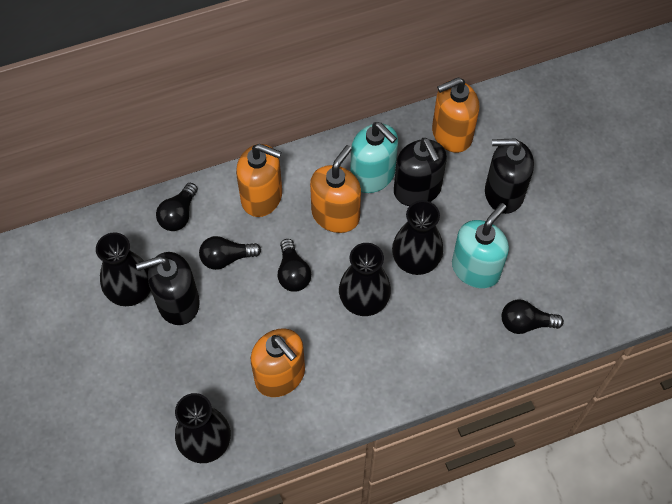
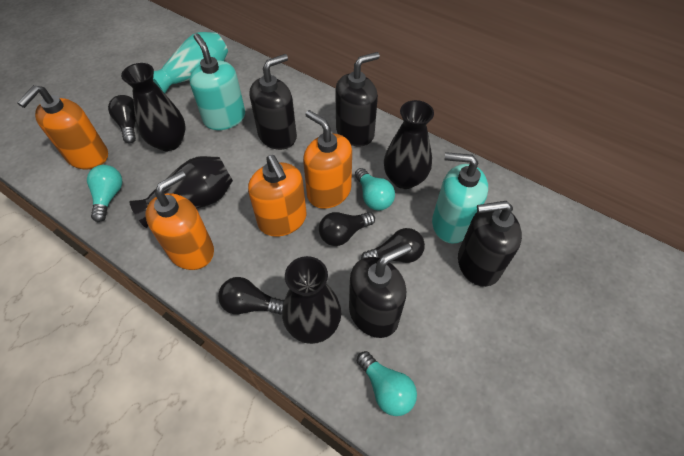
black soap dispenser: 3 -> 4
turquoise light bulb: 0 -> 3
turquoise vase: 0 -> 1

